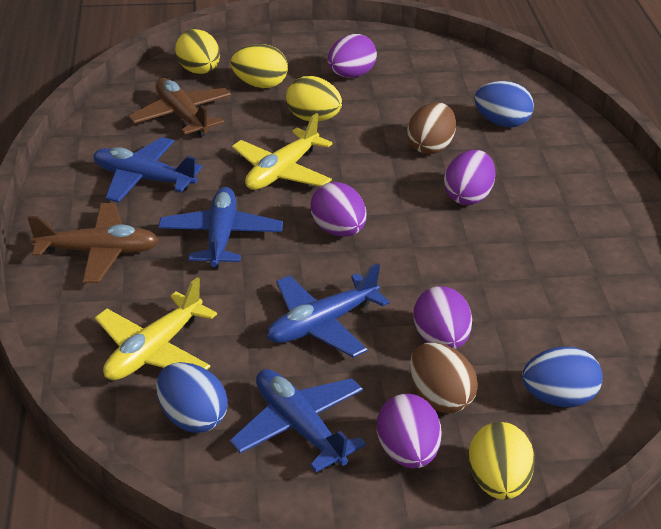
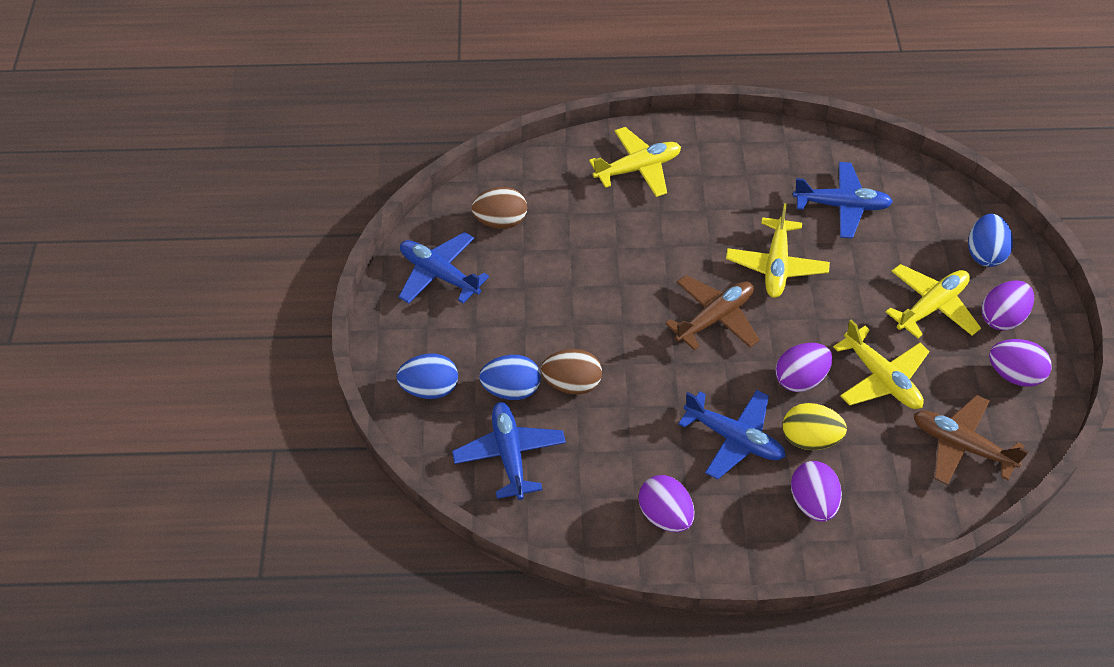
yellow egg: 4 -> 1
yellow plane: 2 -> 4

